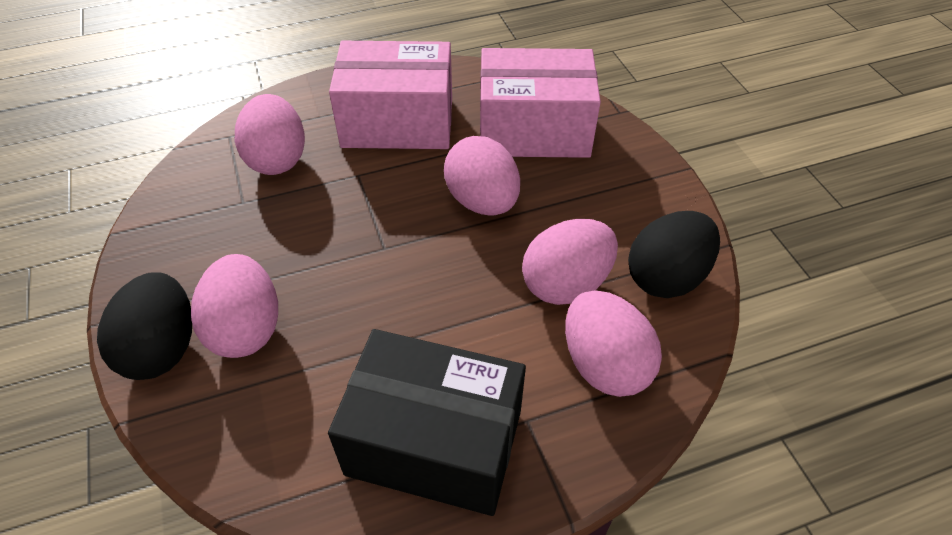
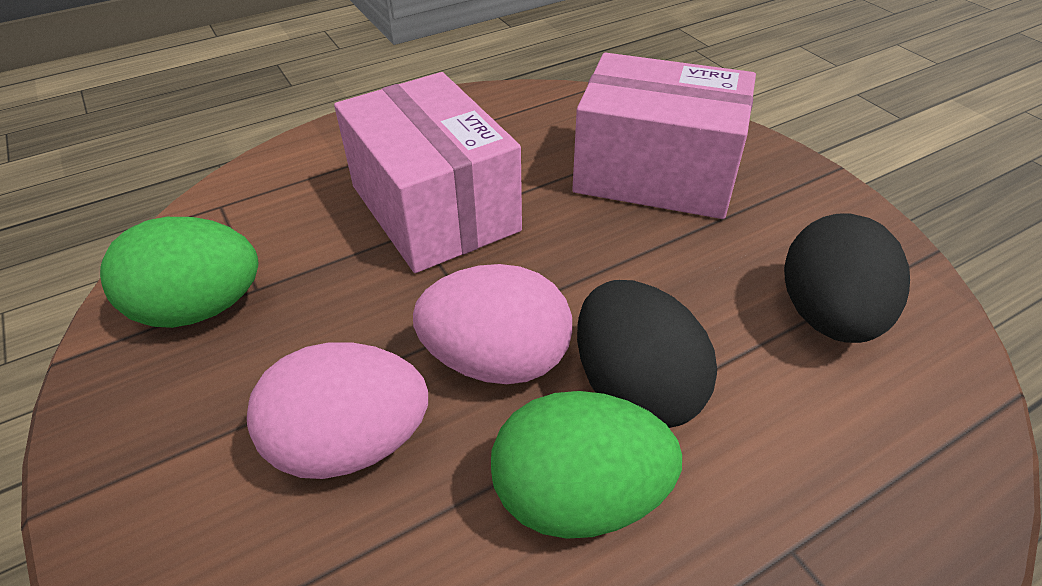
black box: 1 -> 0
green egg: 0 -> 2
pink egg: 5 -> 2

